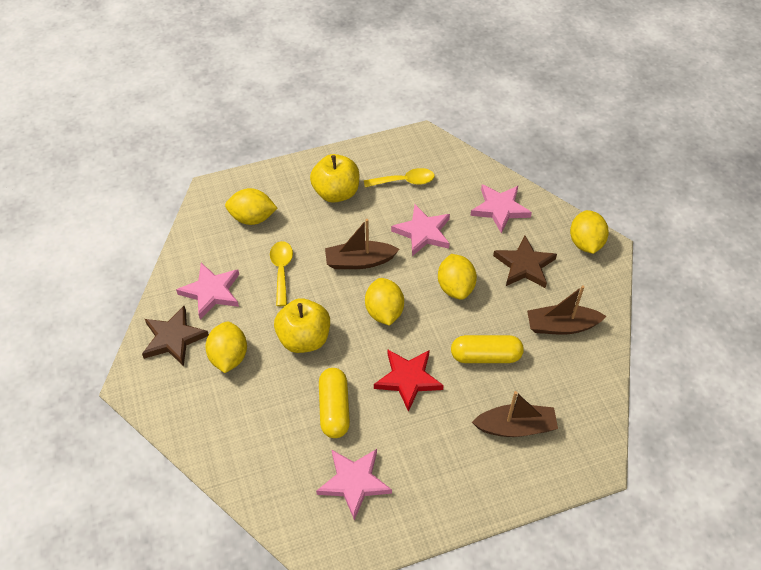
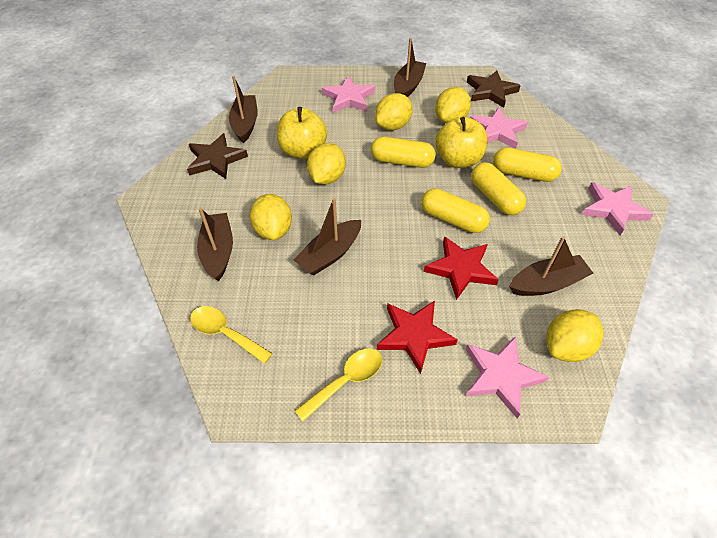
brown boat: 3 -> 5
red star: 1 -> 2
yellow capsule: 2 -> 4

